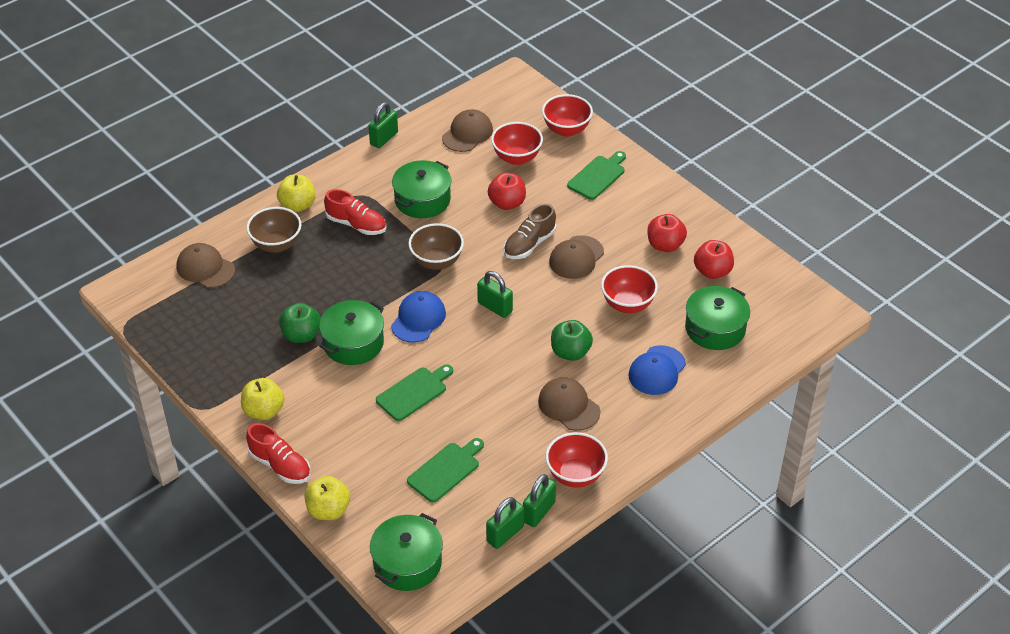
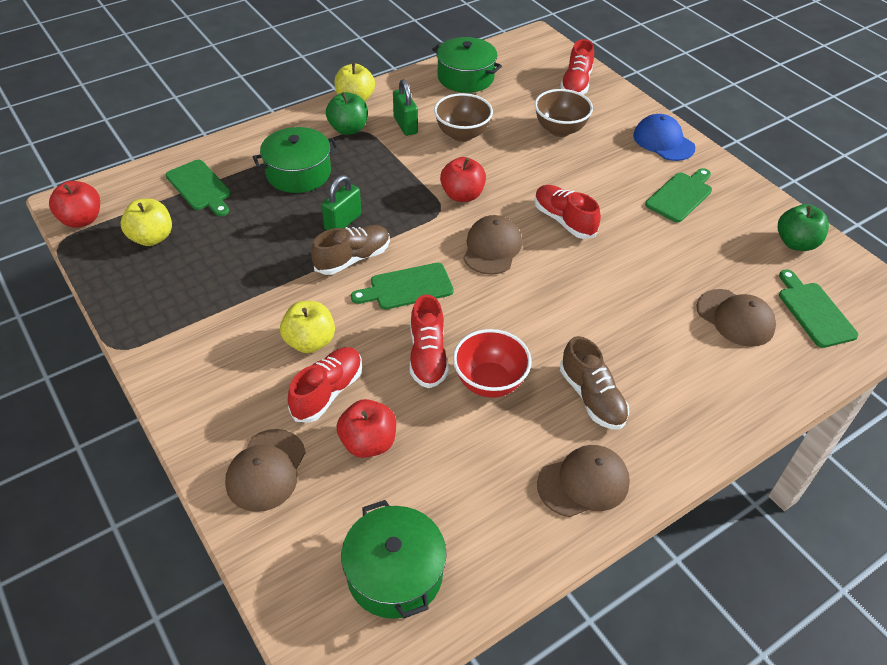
blue cap: 2 -> 1
brown shoe: 1 -> 2
green cutting board: 3 -> 4
green padlock: 4 -> 2
green pot: 4 -> 3
red bowl: 4 -> 1
red shoe: 2 -> 4

